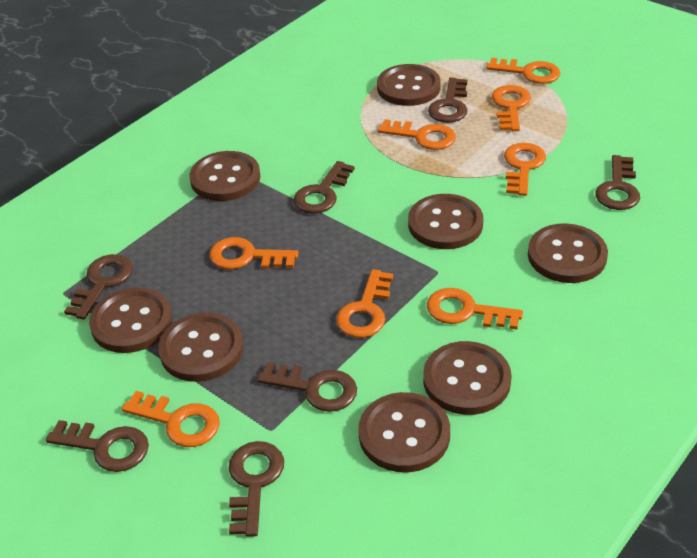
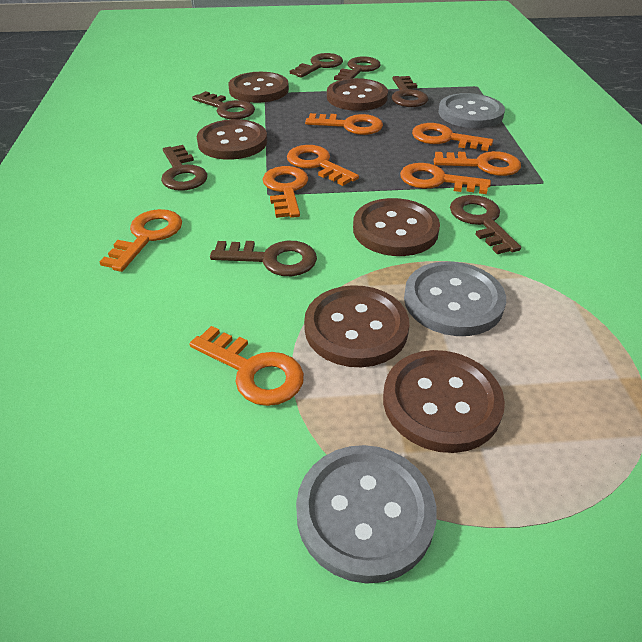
brown button: 8 -> 6
grey button: 0 -> 3

